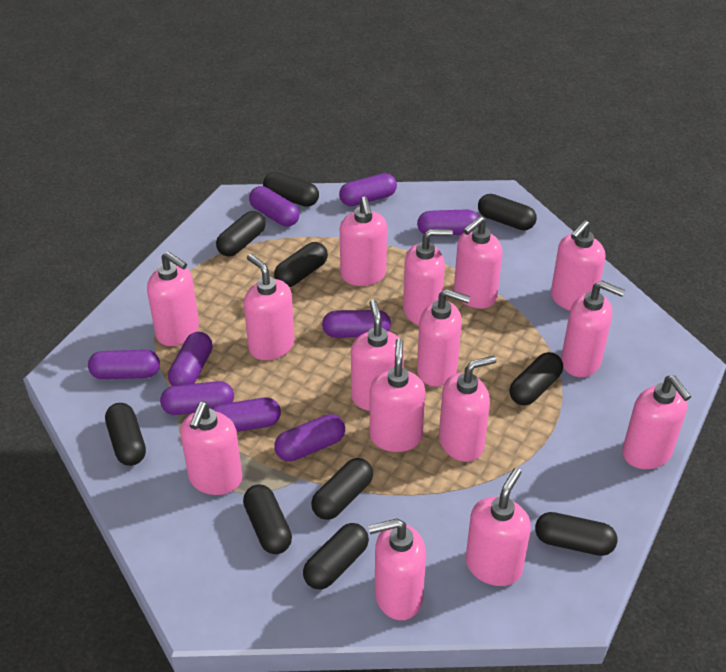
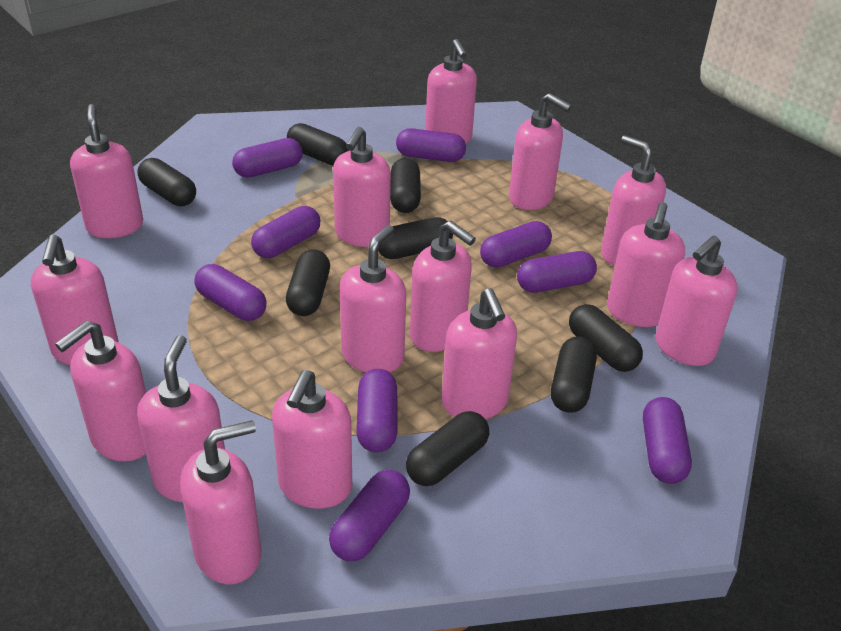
black capsule: 10 -> 8

